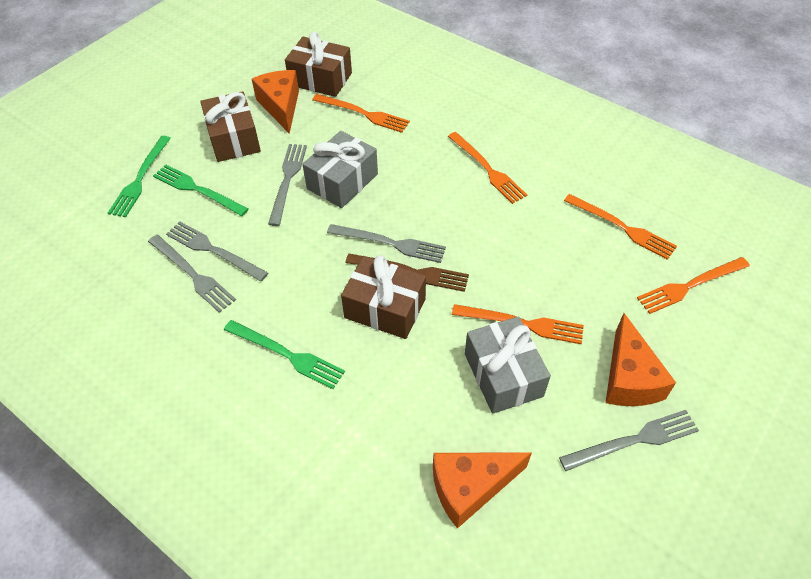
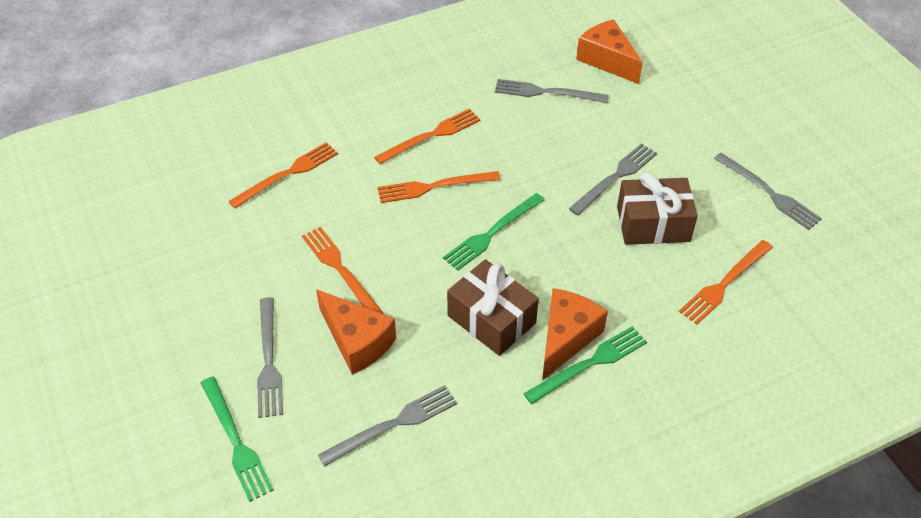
brown fork: 1 -> 0
brown gift: 3 -> 2
grey gift: 2 -> 0

